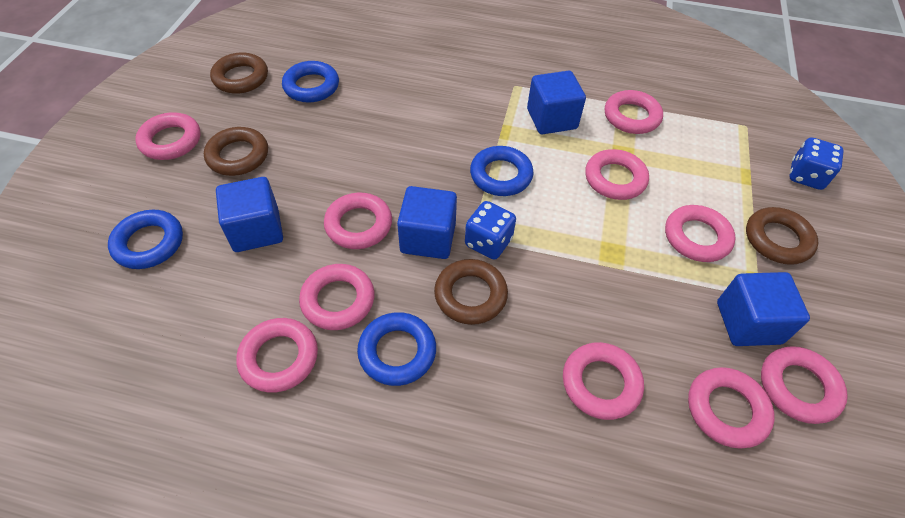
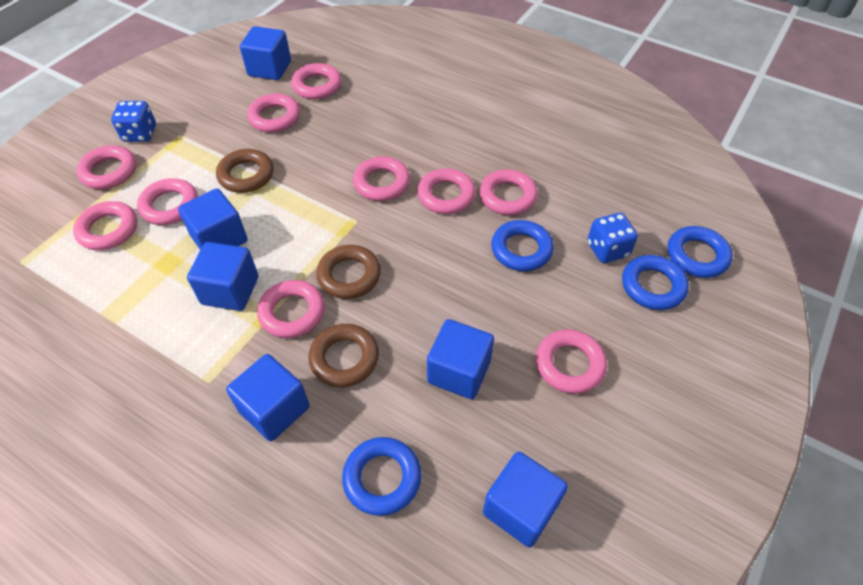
blue cube: 4 -> 6
brown ring: 4 -> 3

